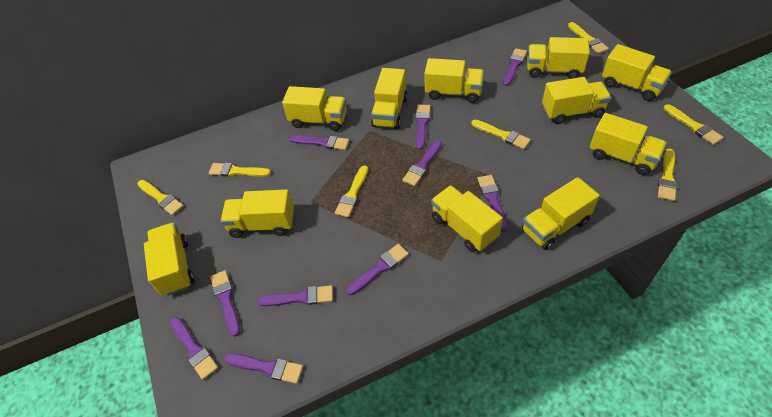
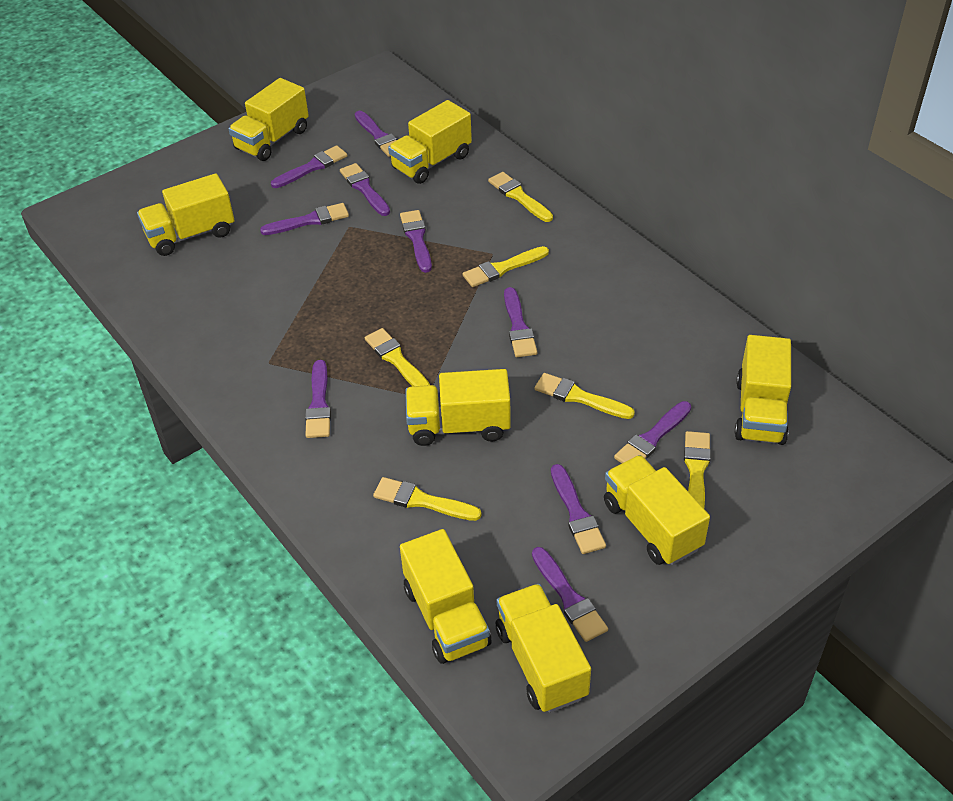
yellow brush: 7 -> 6
yellow truck: 11 -> 8

